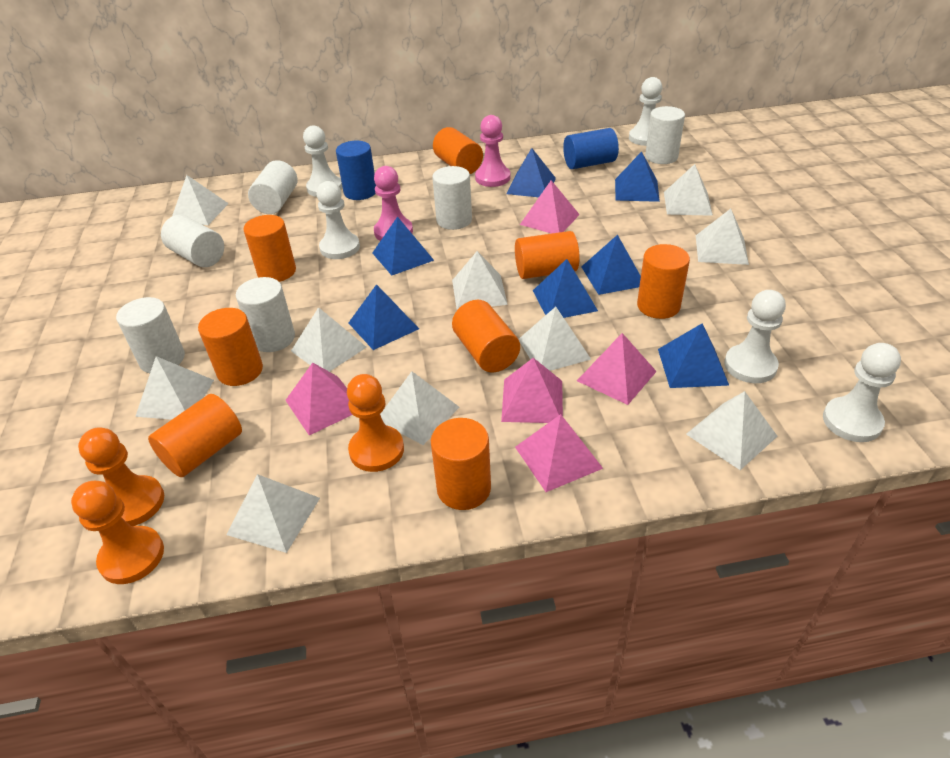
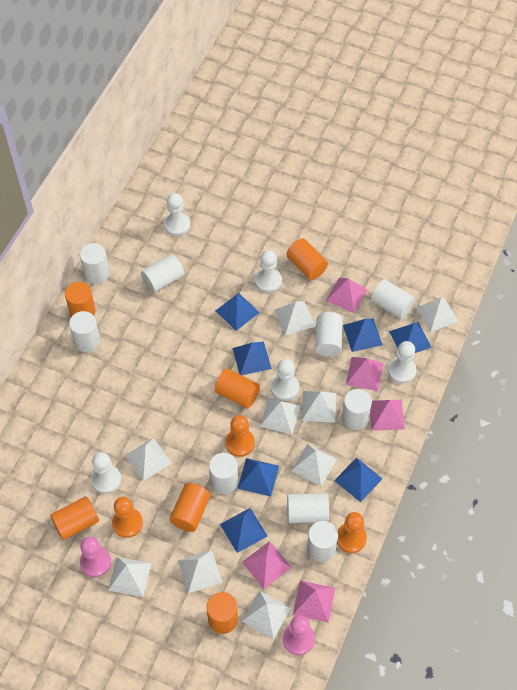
blue cylinder: 2 -> 0
orange cylinder: 8 -> 6
white cylinder: 6 -> 9
white pyramid: 10 -> 9

